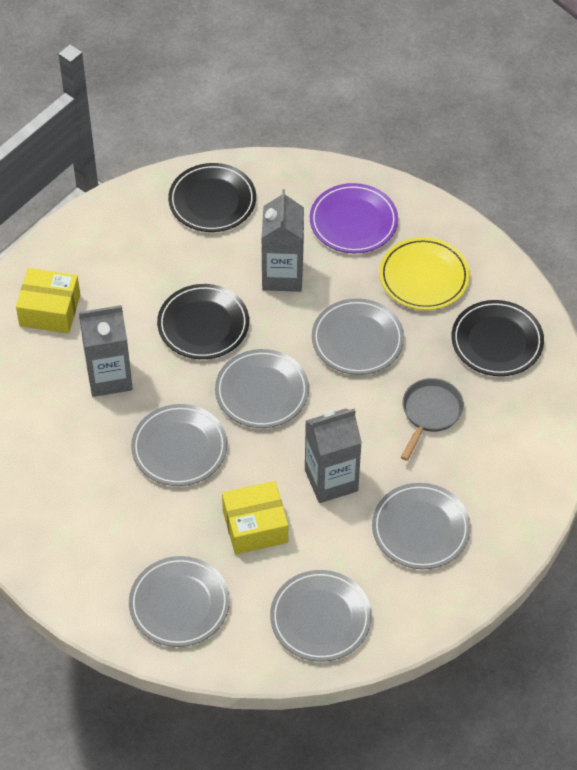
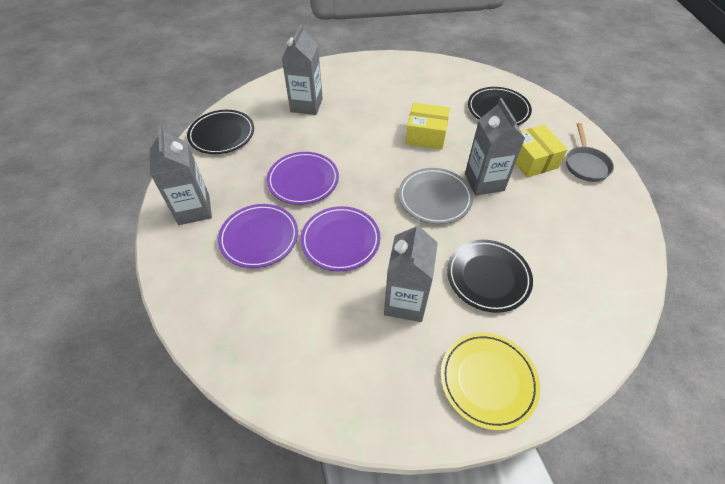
grey carton: 3 -> 4
grey plate: 6 -> 1
purple plate: 1 -> 3

